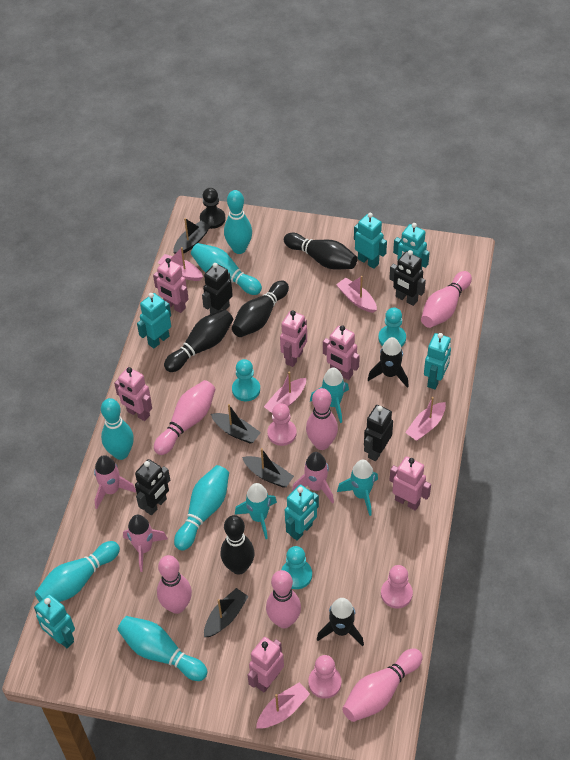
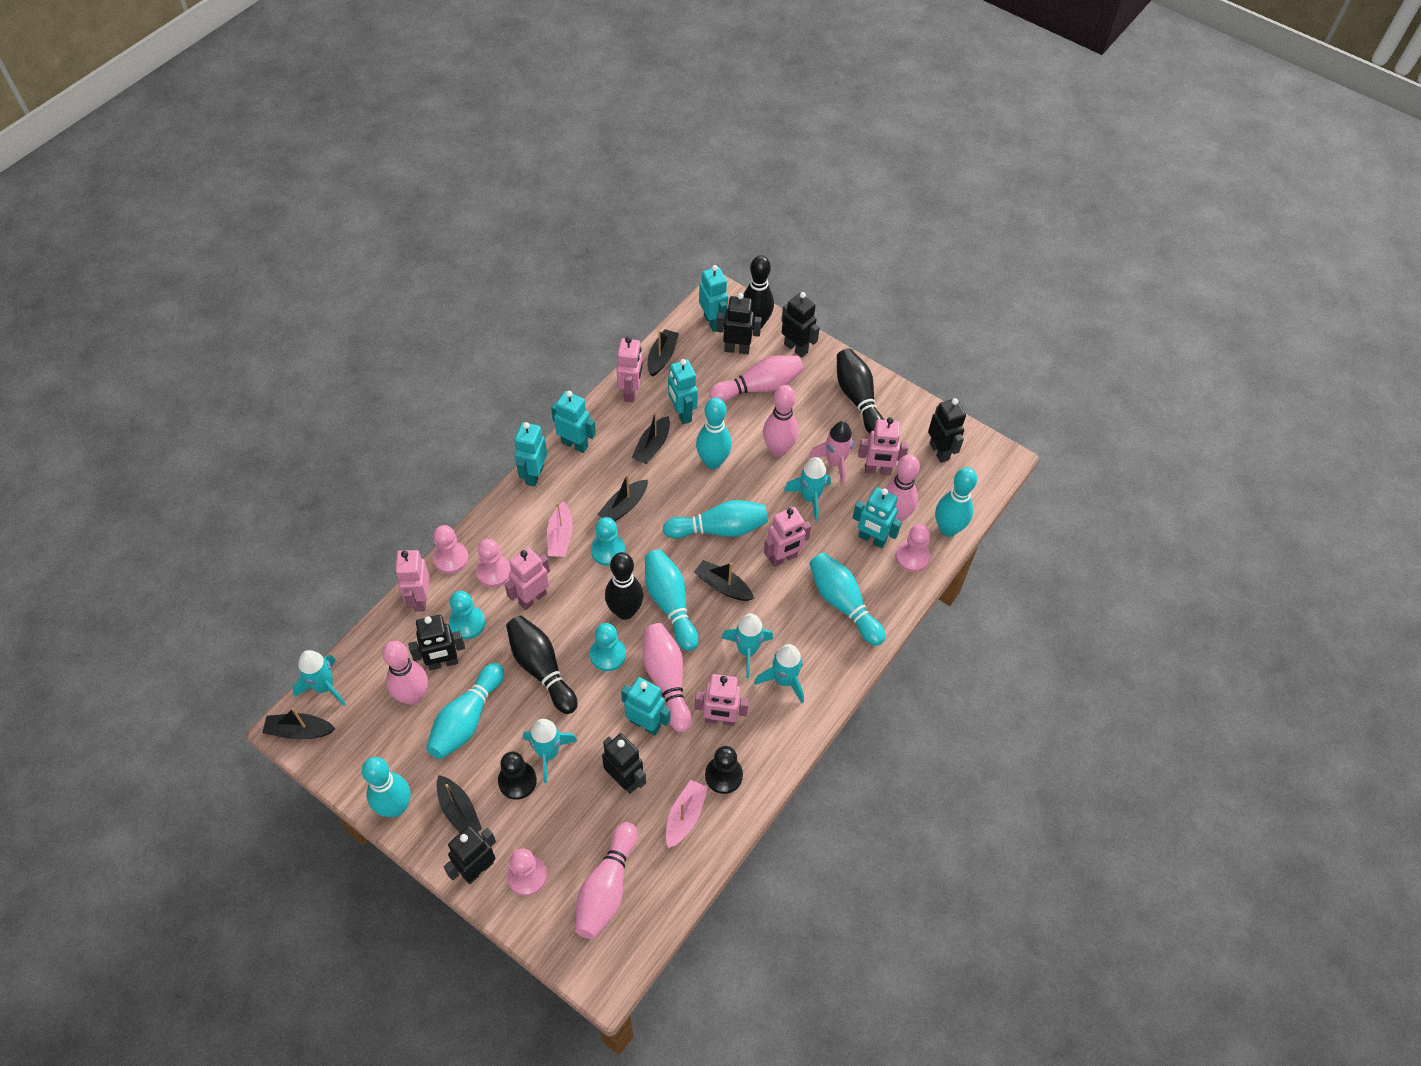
black boat: 4 -> 6
black pawn: 1 -> 2
black robot: 4 -> 6
black rocket: 2 -> 0
pink boat: 5 -> 2
pink pawn: 3 -> 4
pink rocket: 3 -> 1
turquoise bowling pin: 6 -> 7
turquoise rocket: 3 -> 5

